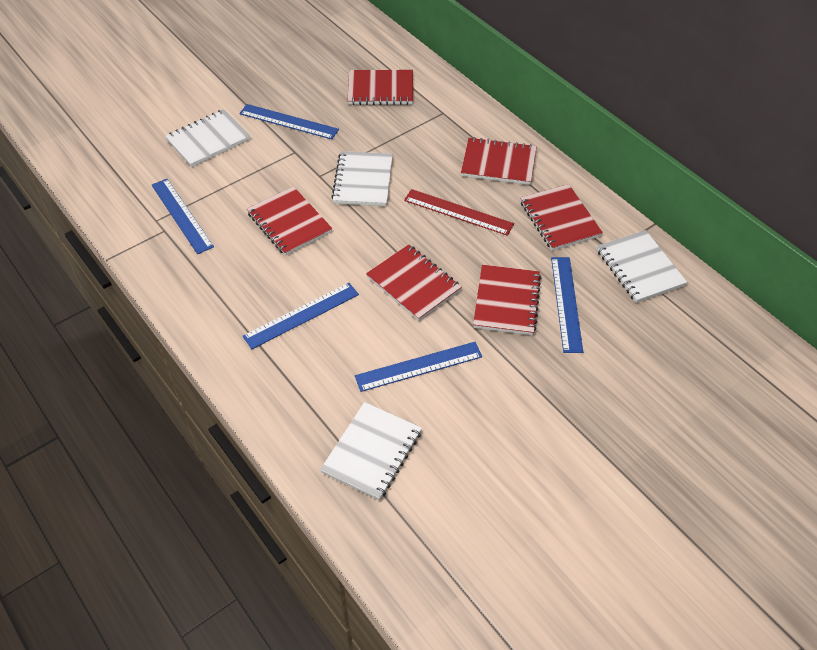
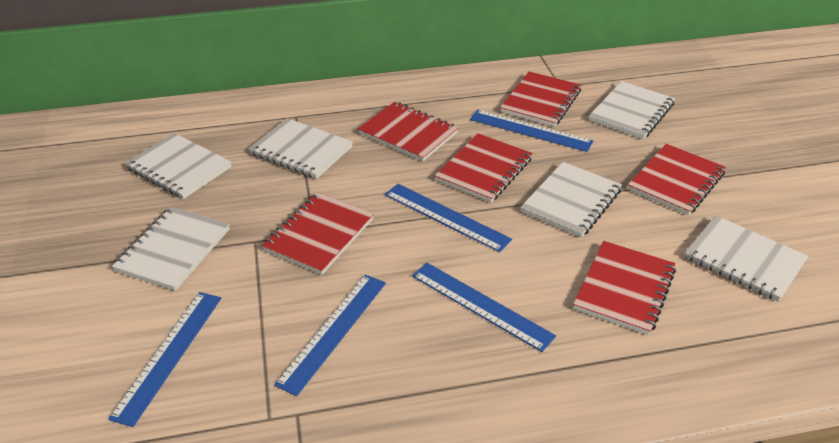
red ruler: 1 -> 0
white notebook: 4 -> 6

